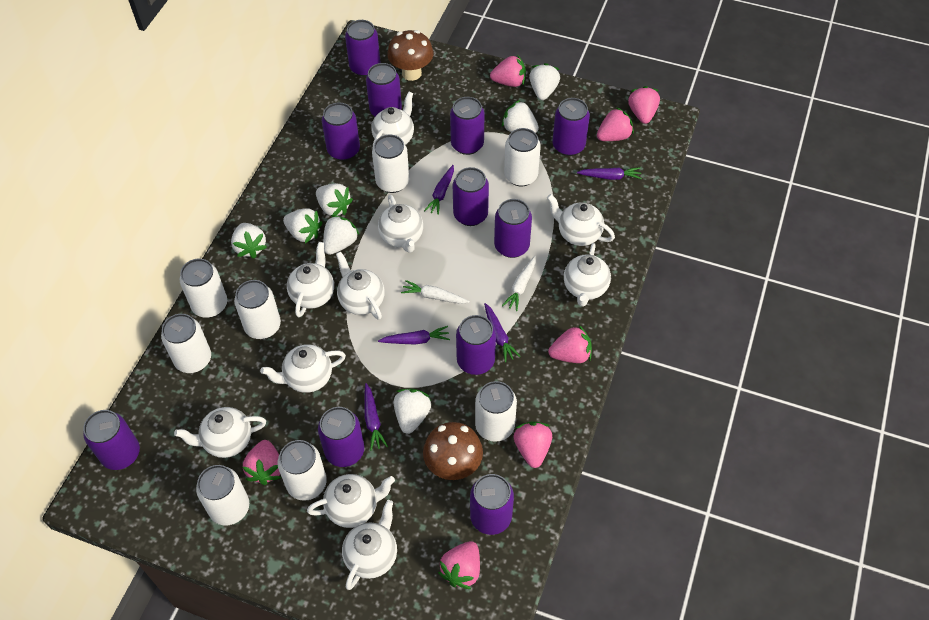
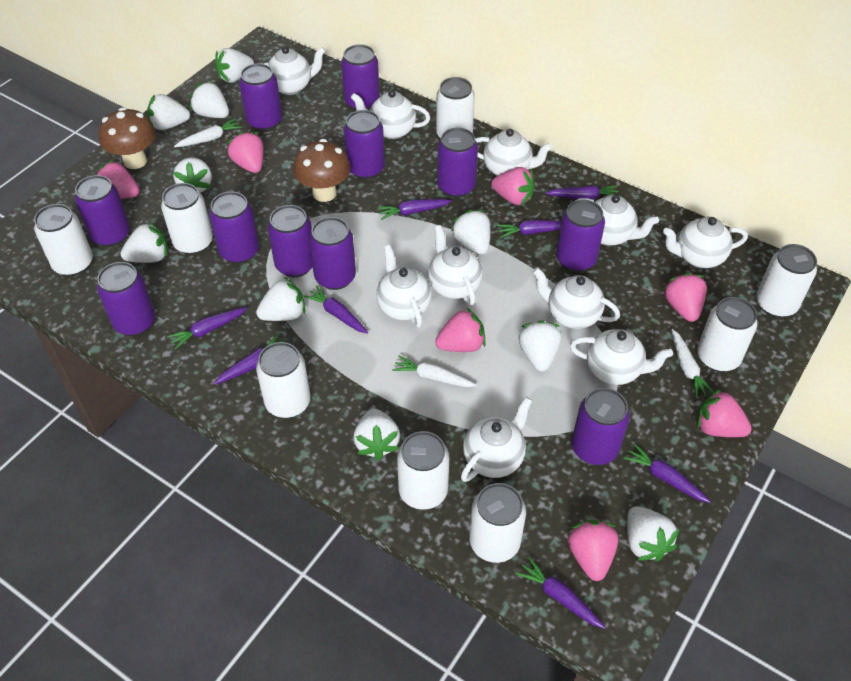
purple carrot: 5 -> 8
white carrot: 2 -> 3
white strawberry: 7 -> 10

